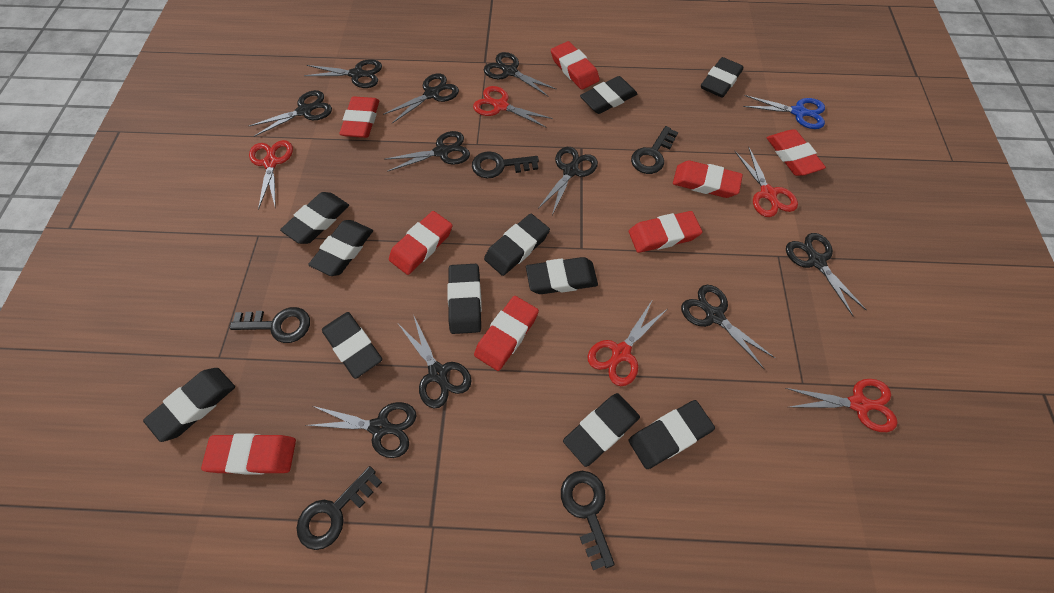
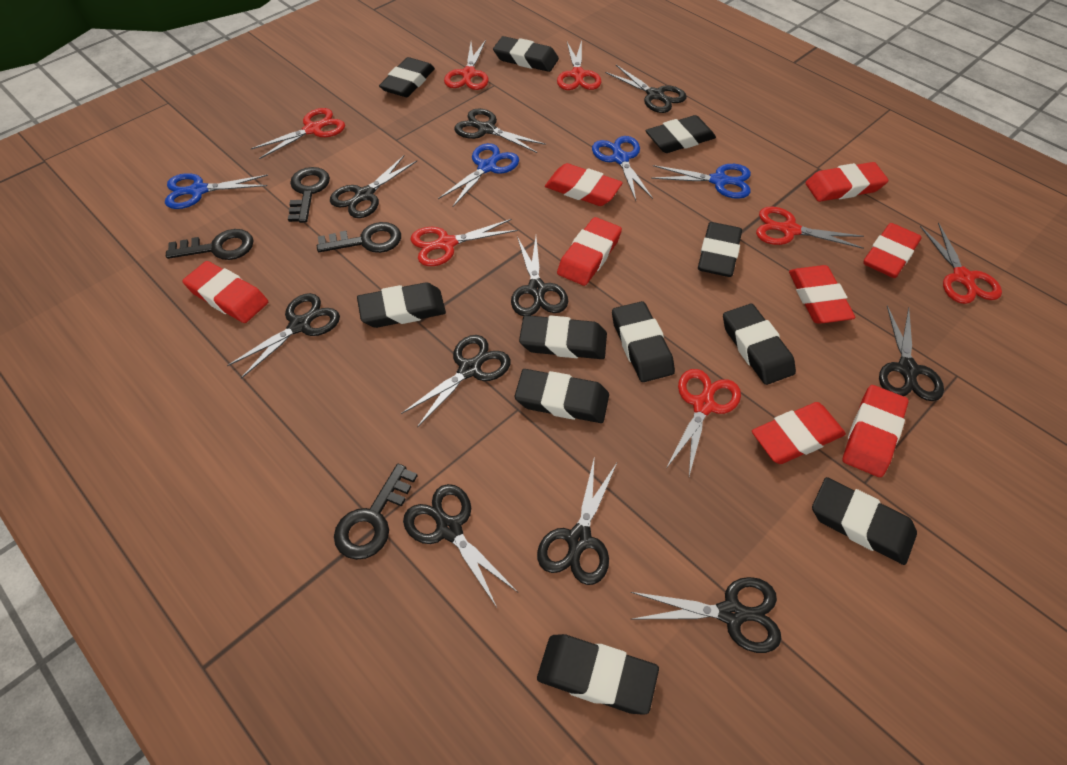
black key: 5 -> 4
blue scissors: 1 -> 4
red scissors: 5 -> 7

